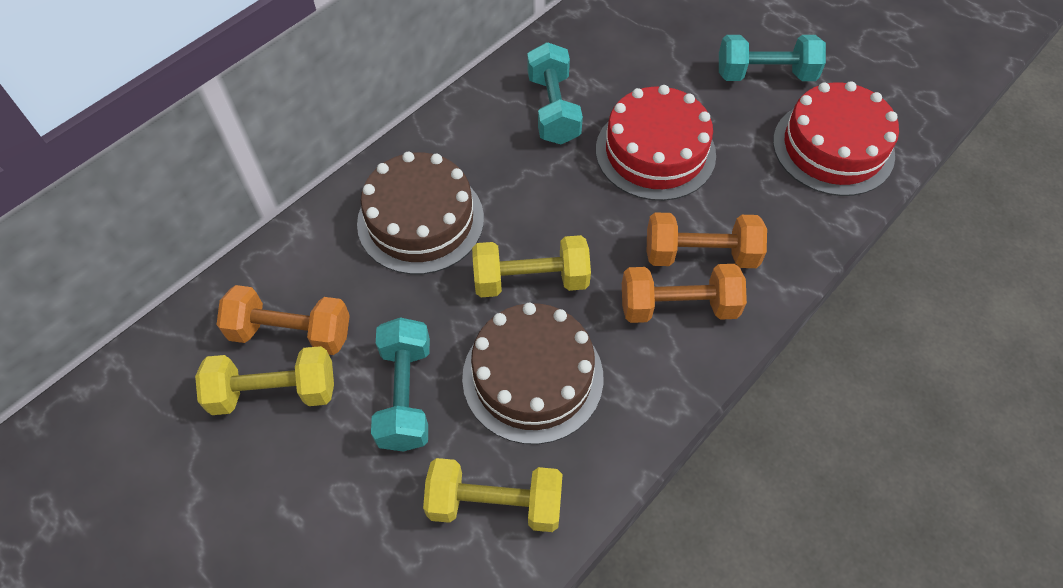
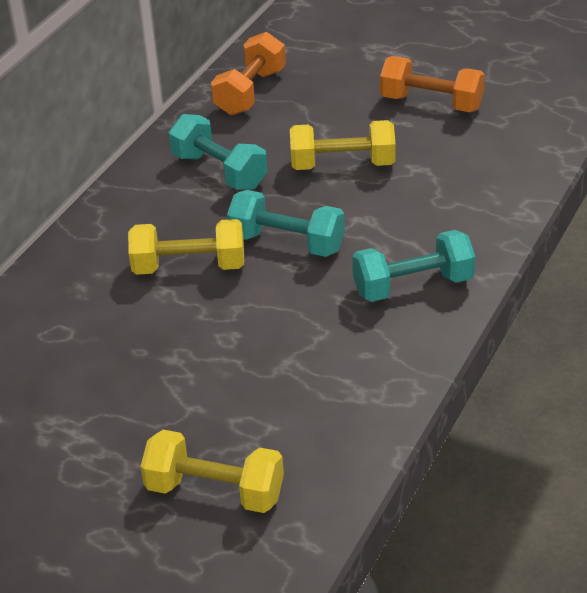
brown cake: 2 -> 0
orange dumbbell: 3 -> 2
red cake: 2 -> 0

